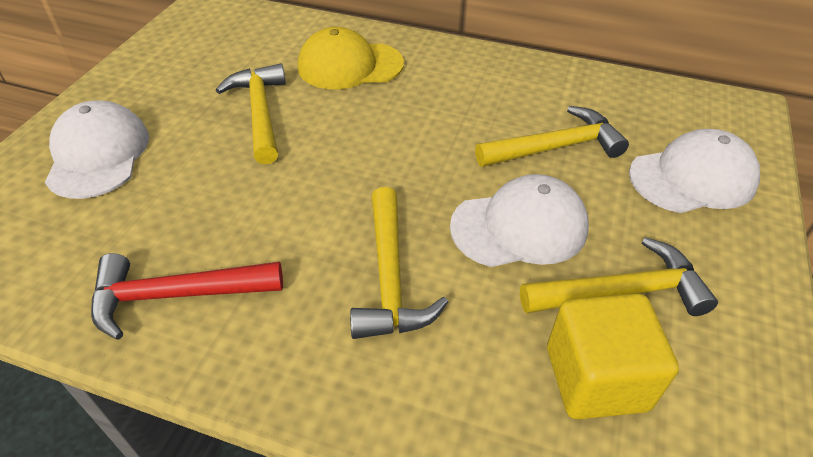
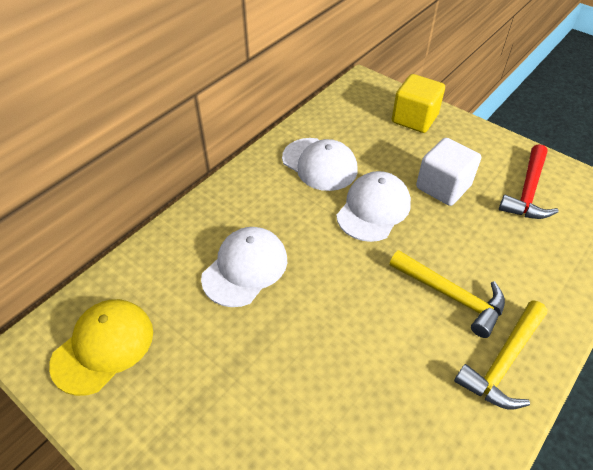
white cube: 0 -> 1
yellow hammer: 4 -> 2

